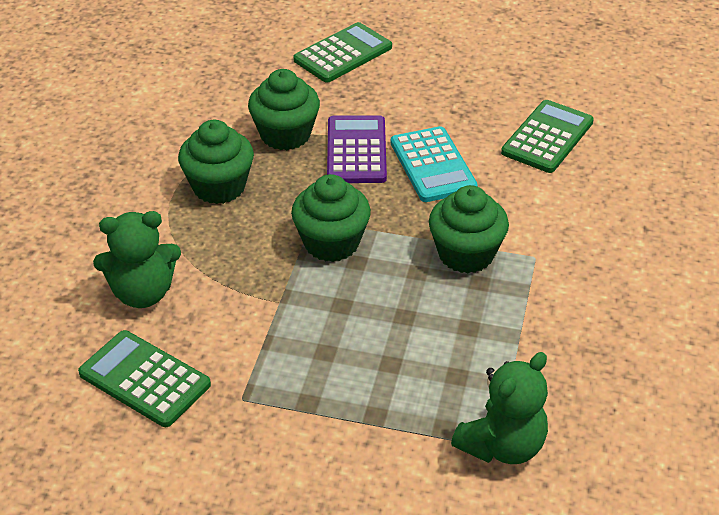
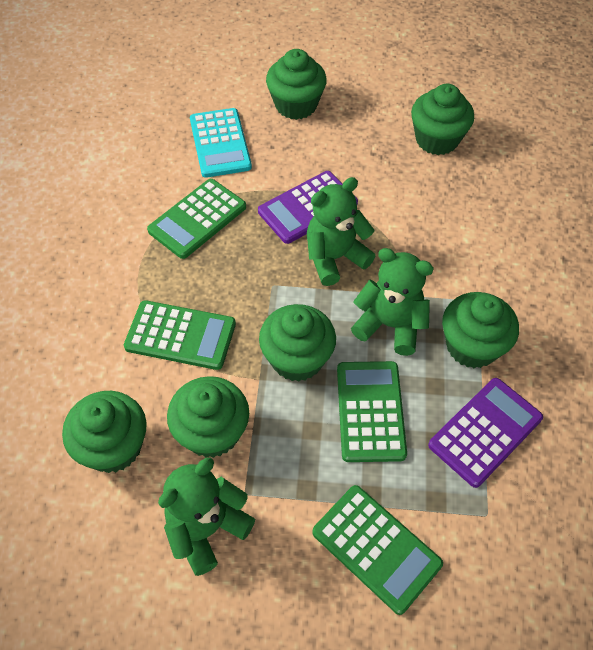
green calculator: 3 -> 4
green cupcake: 4 -> 6
green teddy bear: 2 -> 3
purple calculator: 1 -> 2

